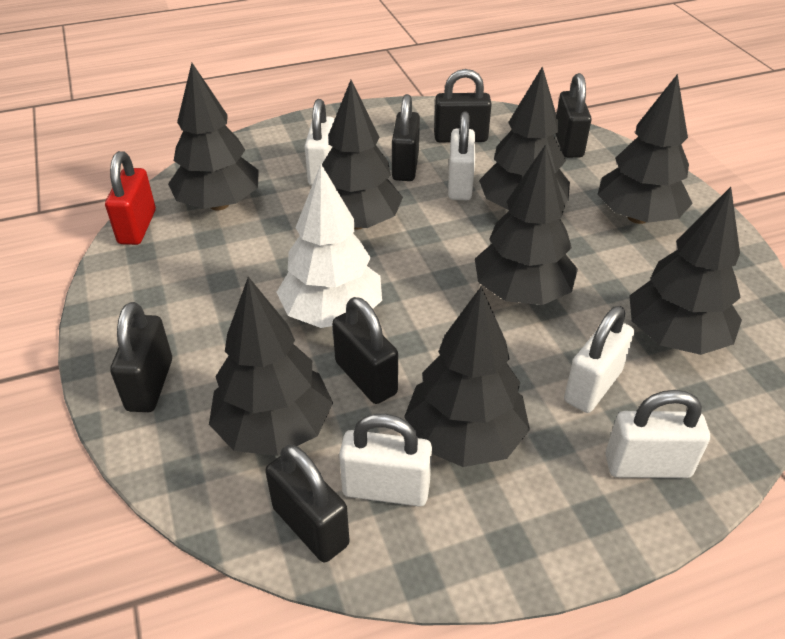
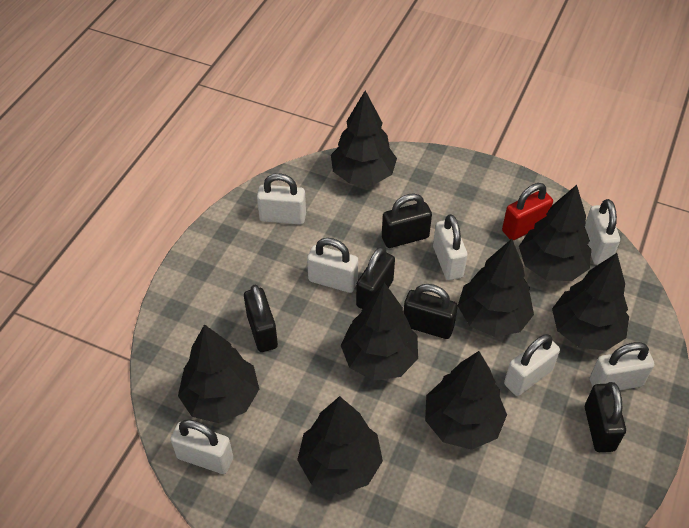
black padlock: 6 -> 5
white padlock: 5 -> 7
white tree: 1 -> 0

